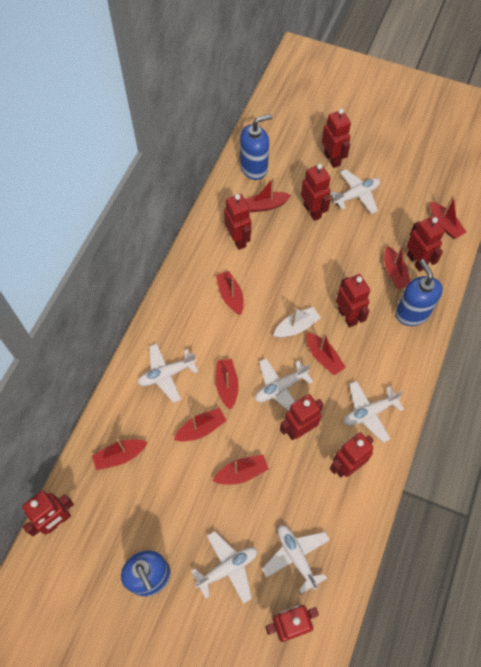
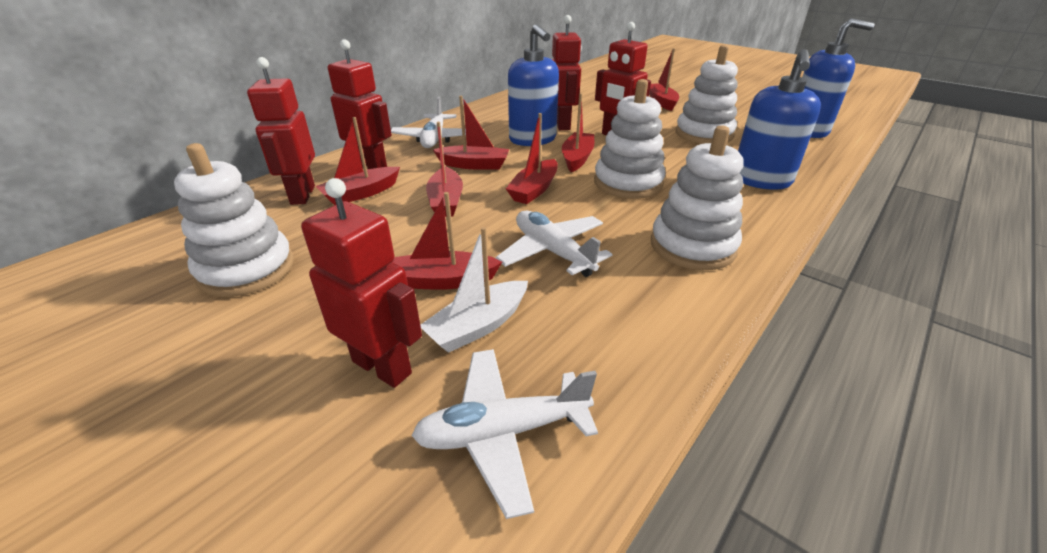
red boat: 9 -> 7
red robot: 9 -> 5
white plane: 6 -> 3
white stacking toy: 0 -> 4

